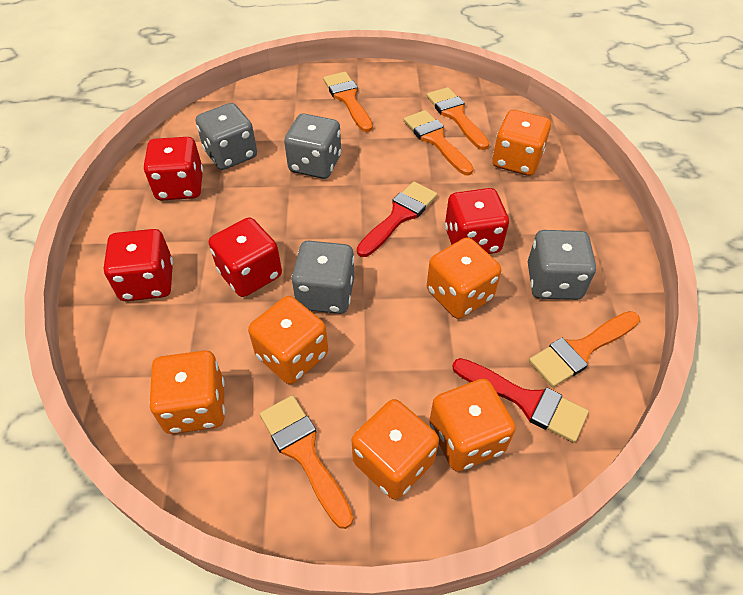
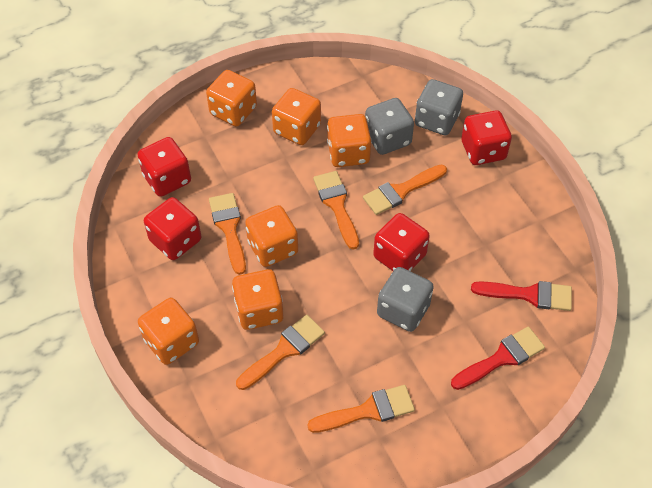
grey dice: 4 -> 3

